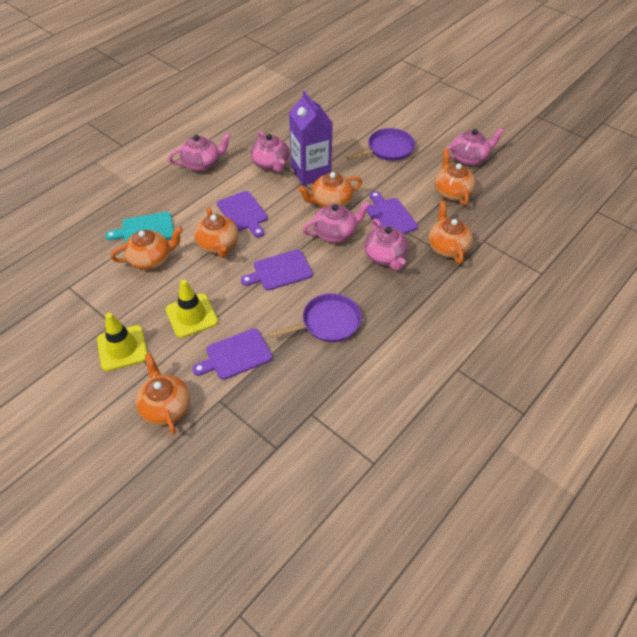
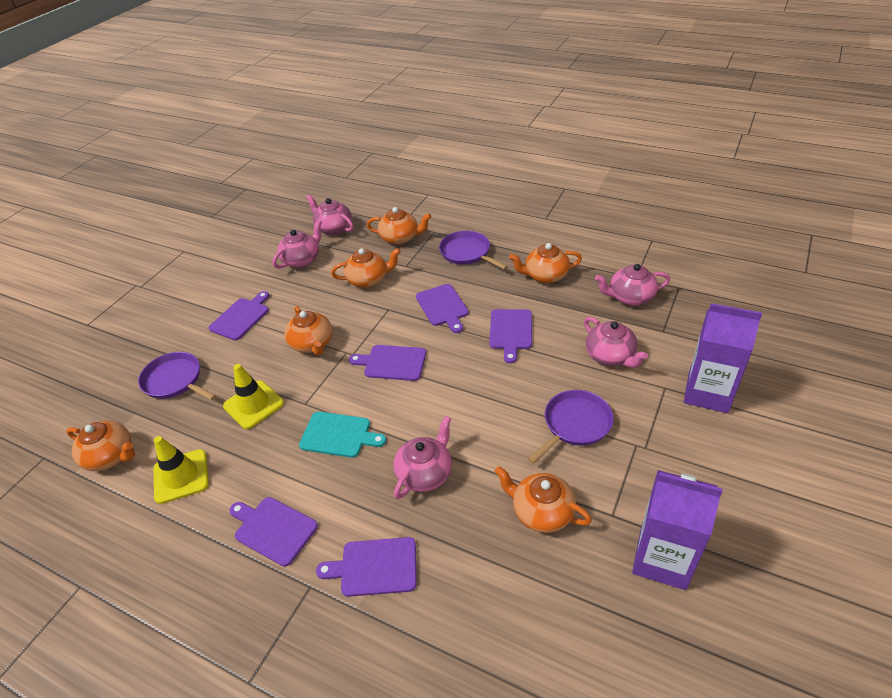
purple carton: 1 -> 2
purple cutting board: 4 -> 6
purple pan: 2 -> 3

